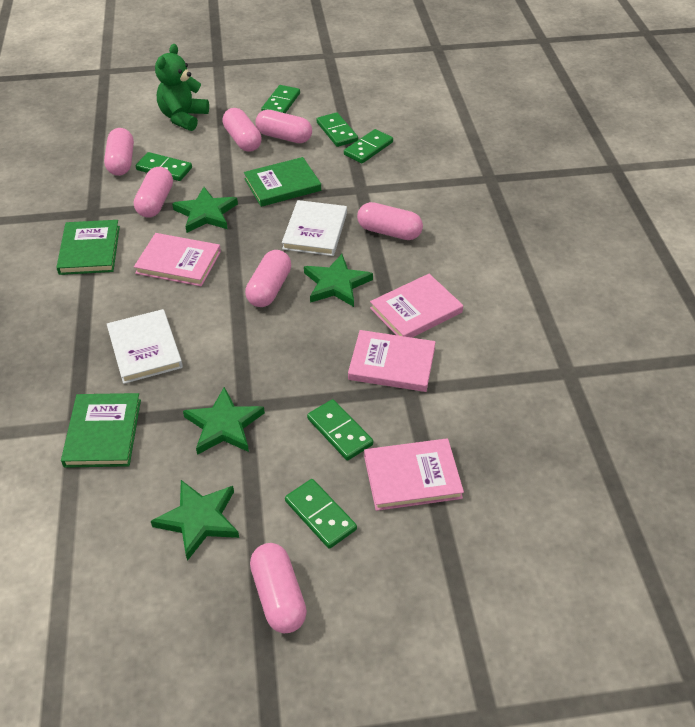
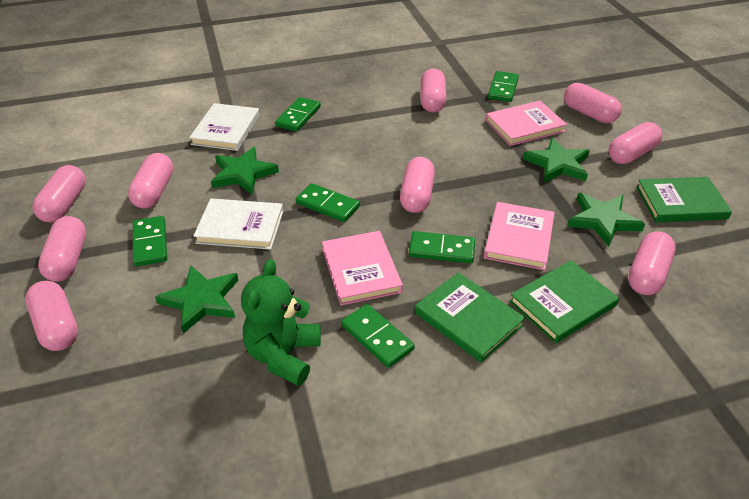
pink book: 4 -> 3
pink capsule: 7 -> 9

